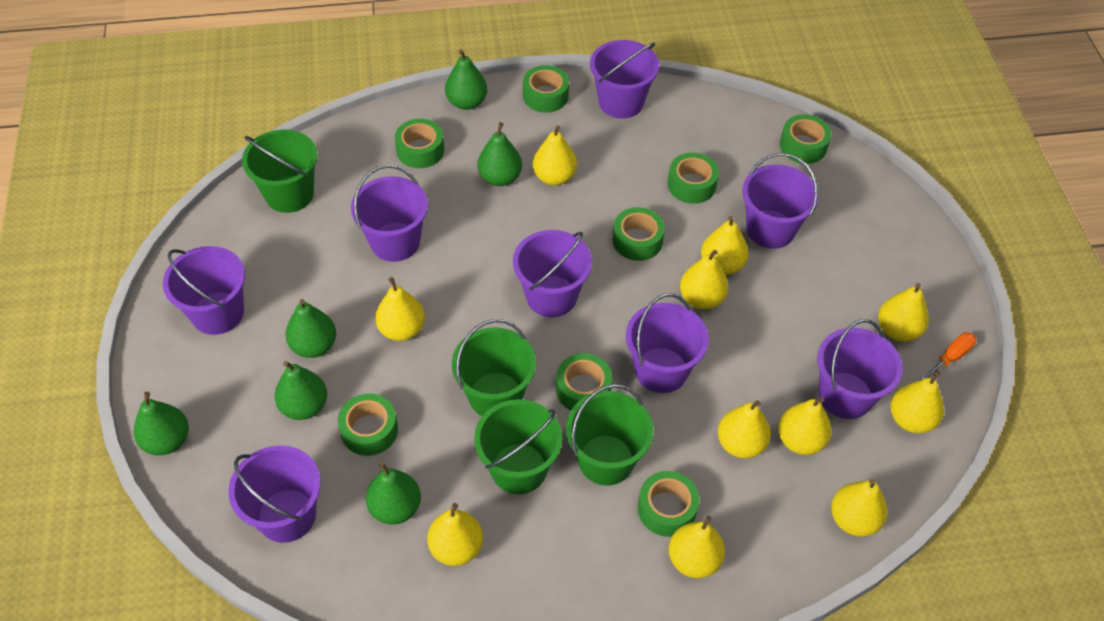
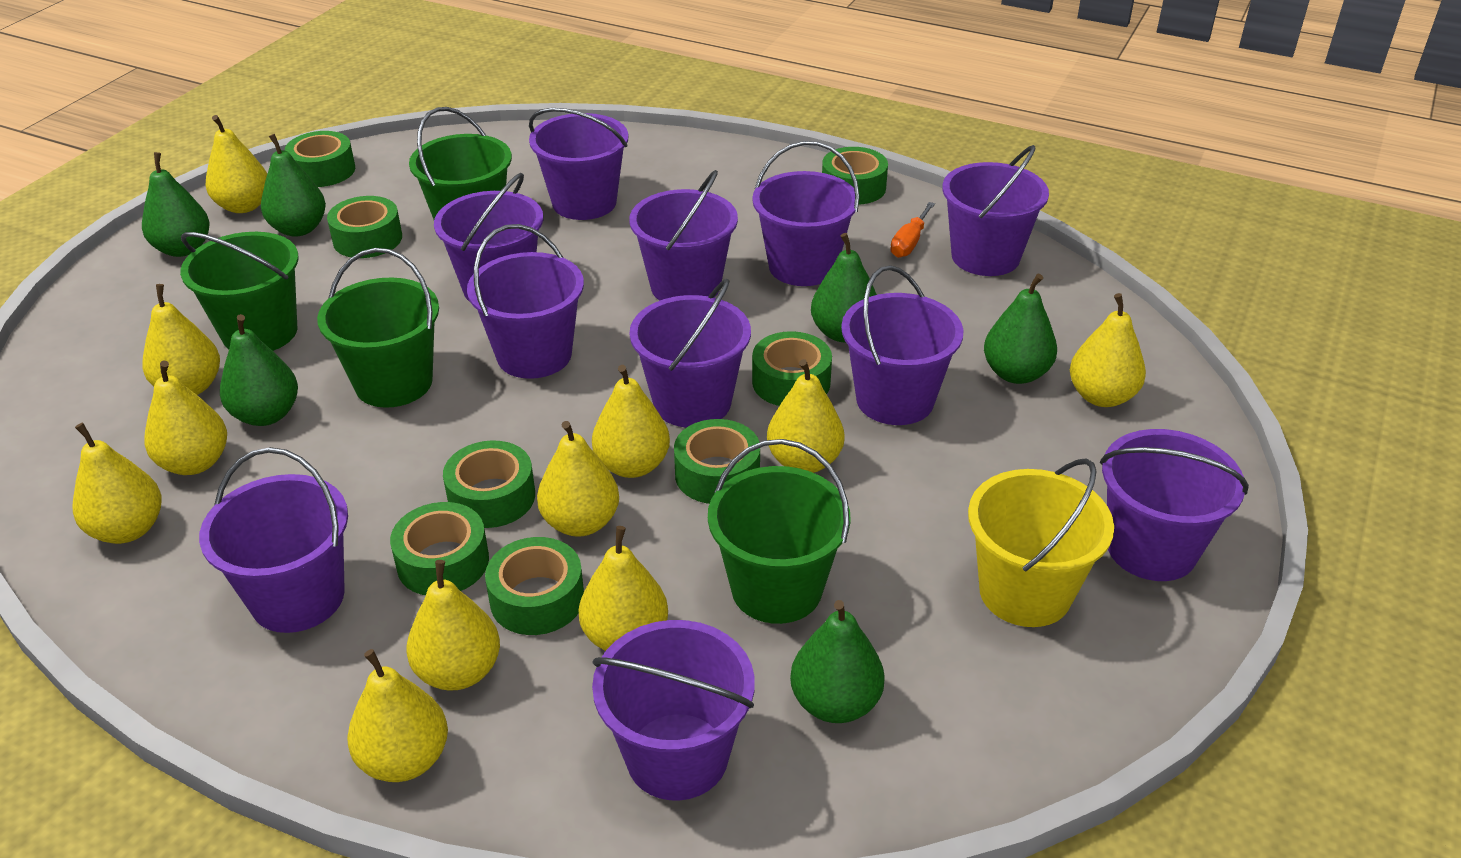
purple bucket: 8 -> 11
yellow bucket: 0 -> 1

